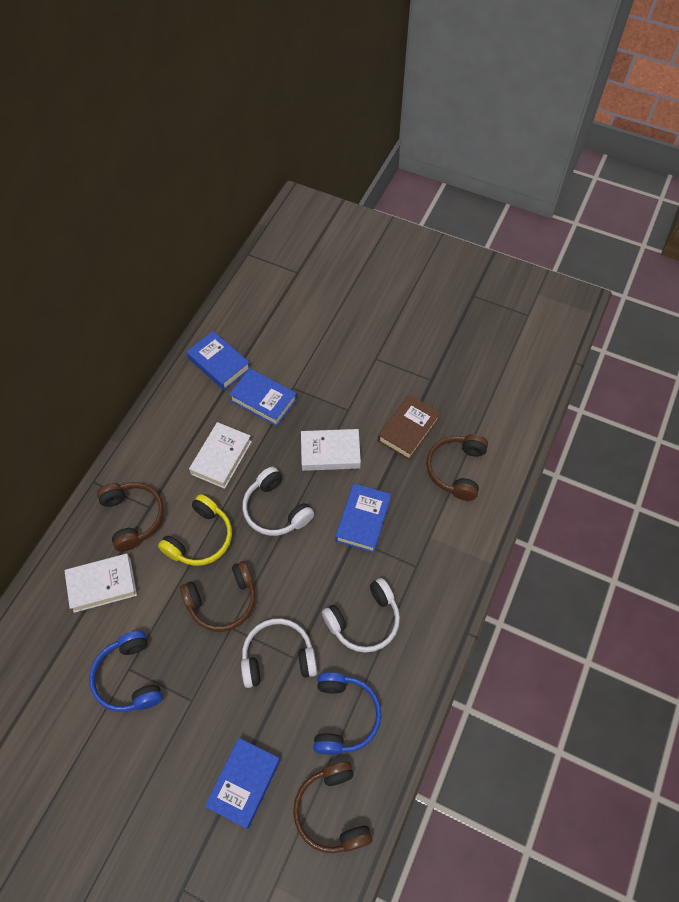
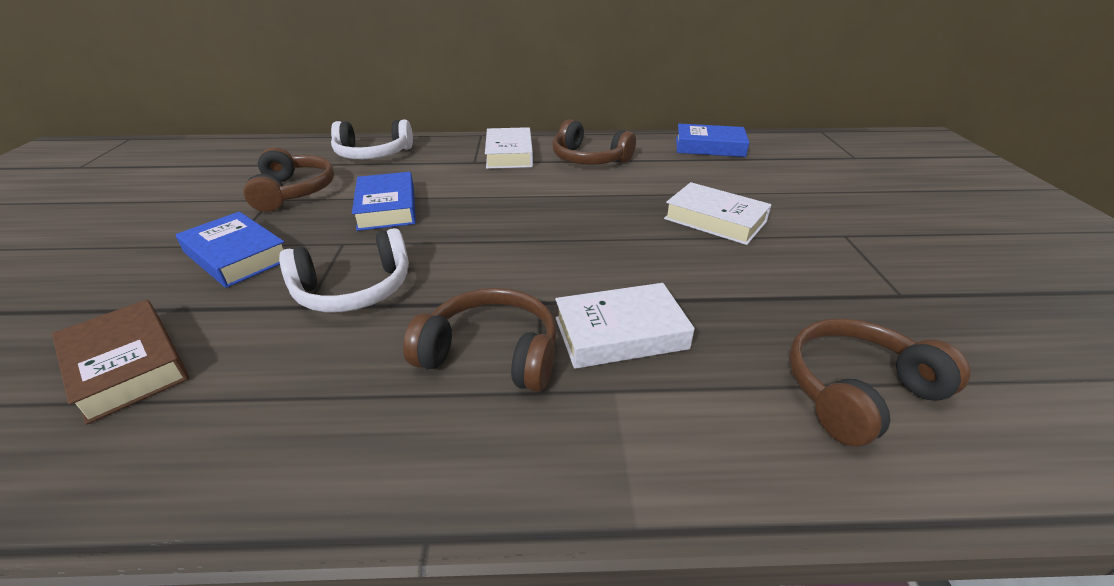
blue book: 4 -> 3
blue headphones: 2 -> 0
white headphones: 3 -> 2
yellow headphones: 1 -> 0

